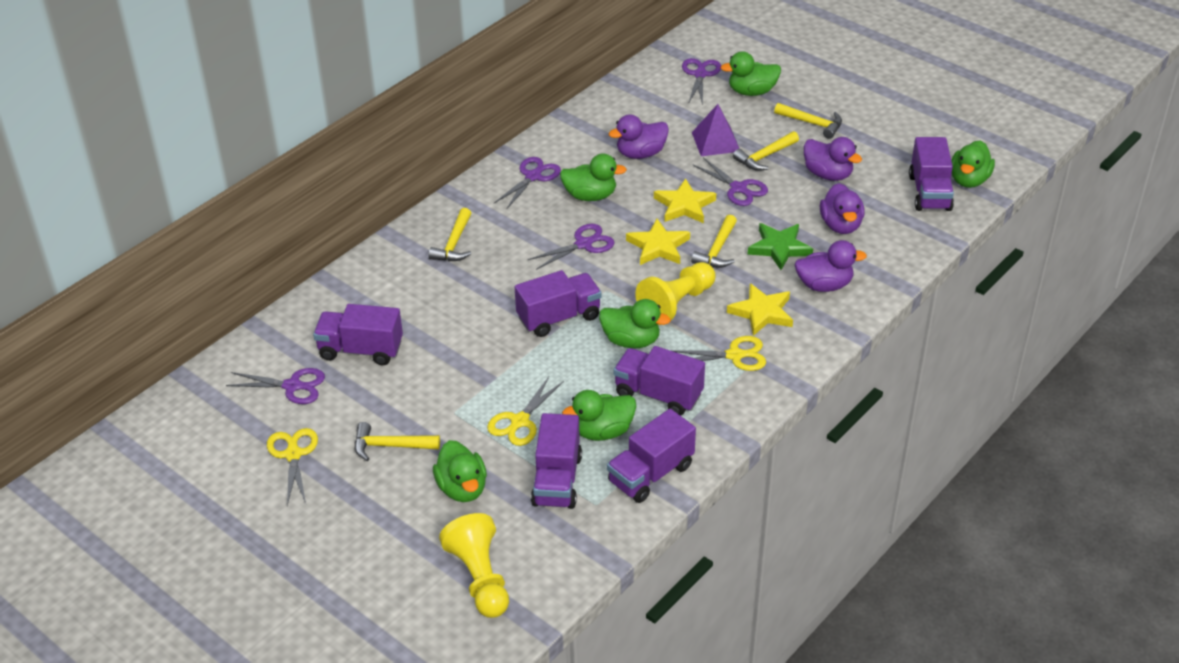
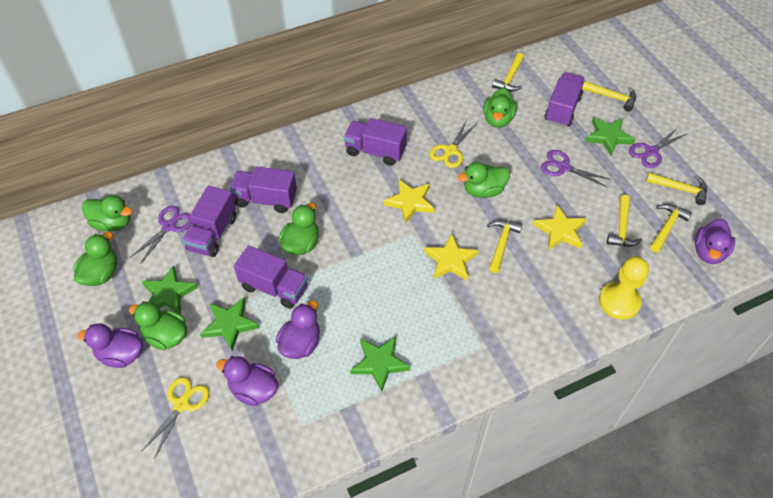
green star: 1 -> 4
purple pyramid: 1 -> 0
purple scissors: 5 -> 3
purple truck: 6 -> 5
yellow hammer: 5 -> 6
yellow pawn: 2 -> 1
yellow scissors: 3 -> 2

